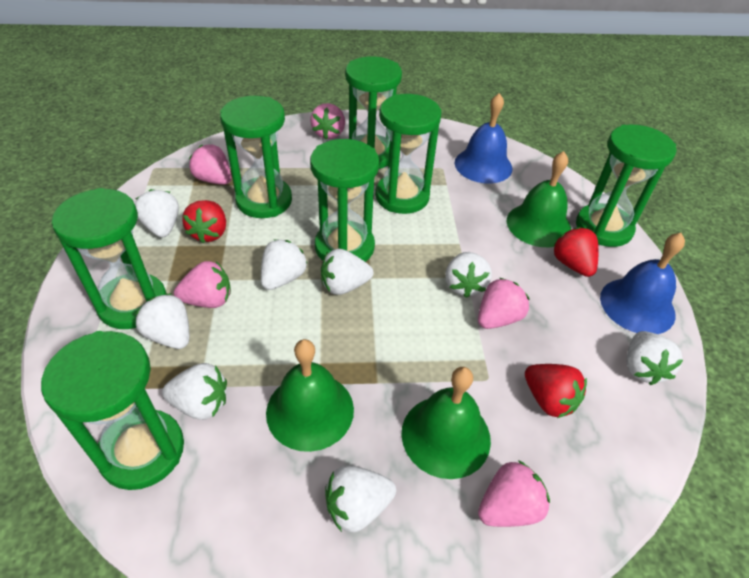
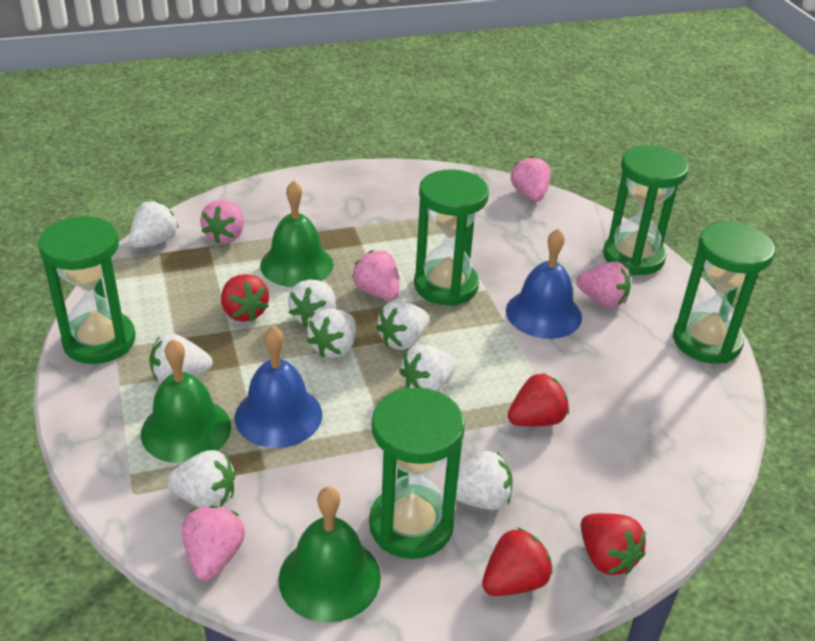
green hourglass: 7 -> 5
red strawberry: 3 -> 4

